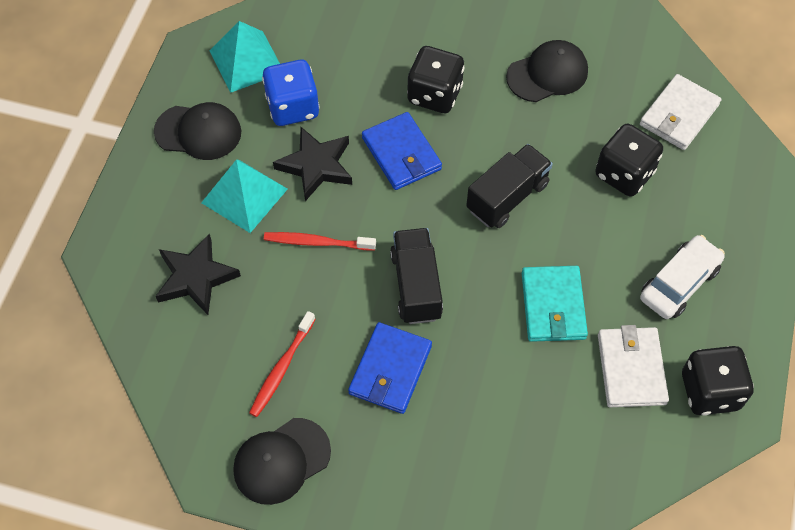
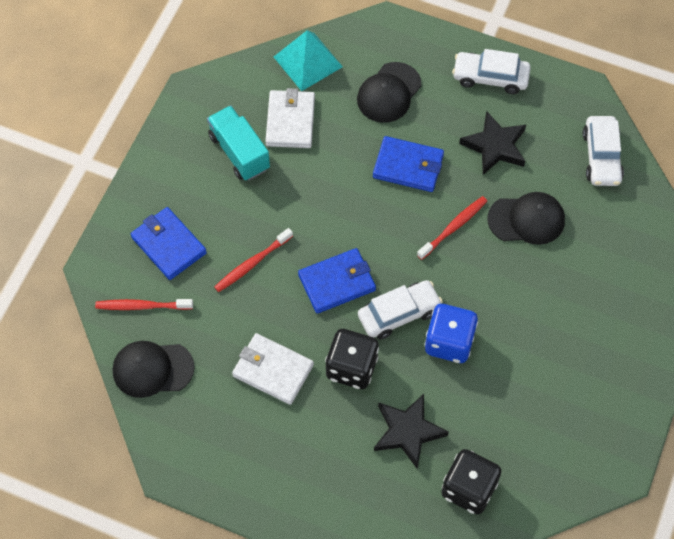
black dice: 3 -> 2
black truck: 2 -> 0
blue wallet: 2 -> 3
red toothbrush: 2 -> 3
turquoise pyramid: 2 -> 1
turquoise truck: 0 -> 1
turquoise wallet: 1 -> 0
white car: 1 -> 3

